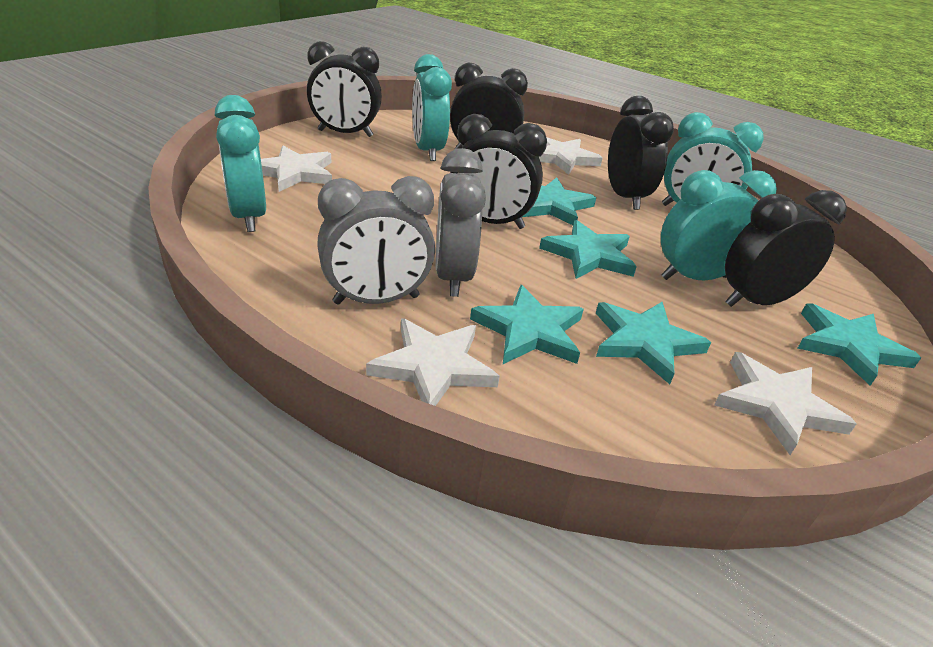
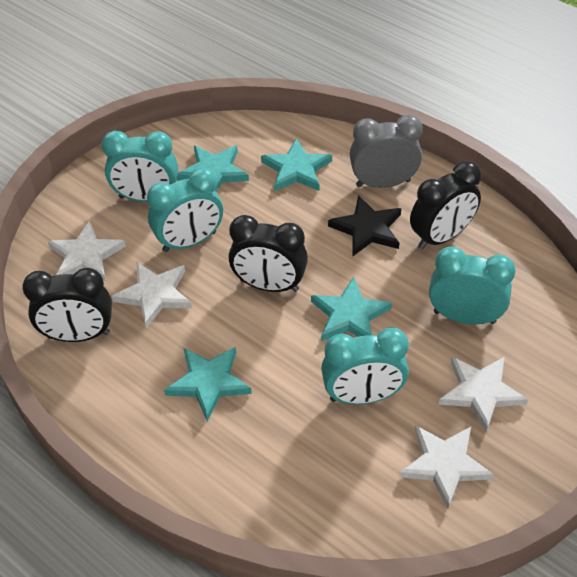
black clock: 5 -> 3
black star: 0 -> 1
grey clock: 2 -> 1
turquoise star: 5 -> 4

